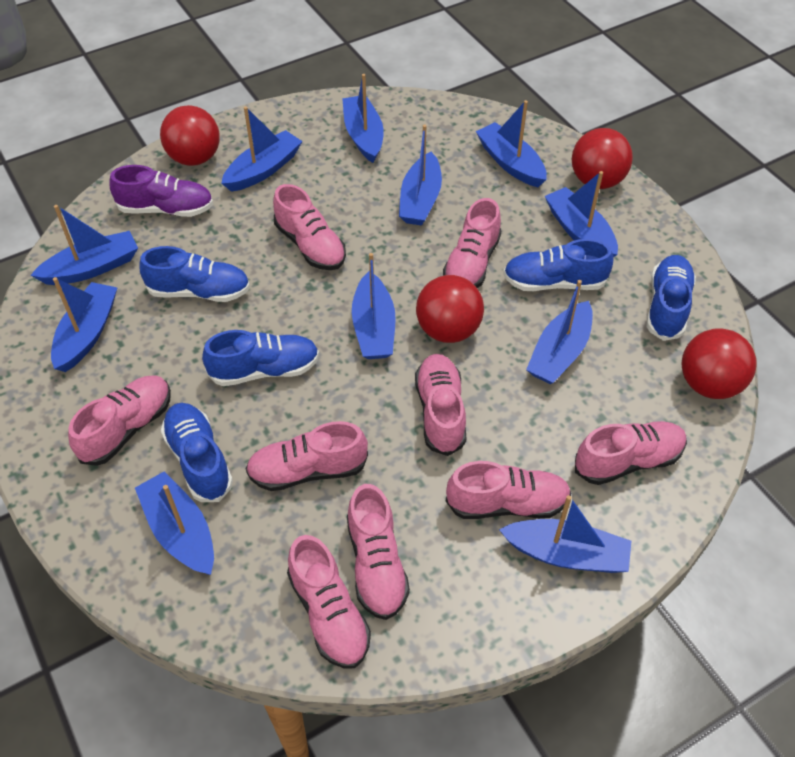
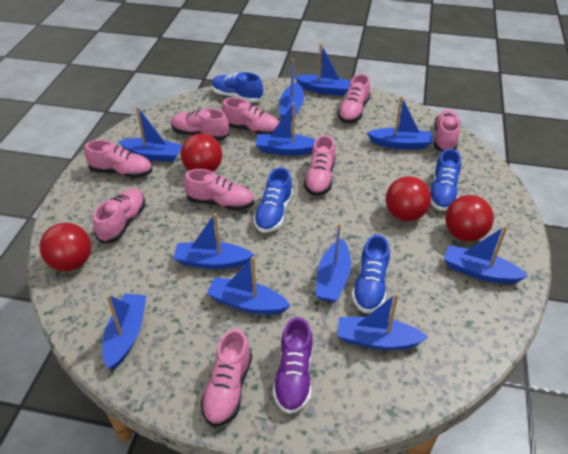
blue shoe: 5 -> 4

